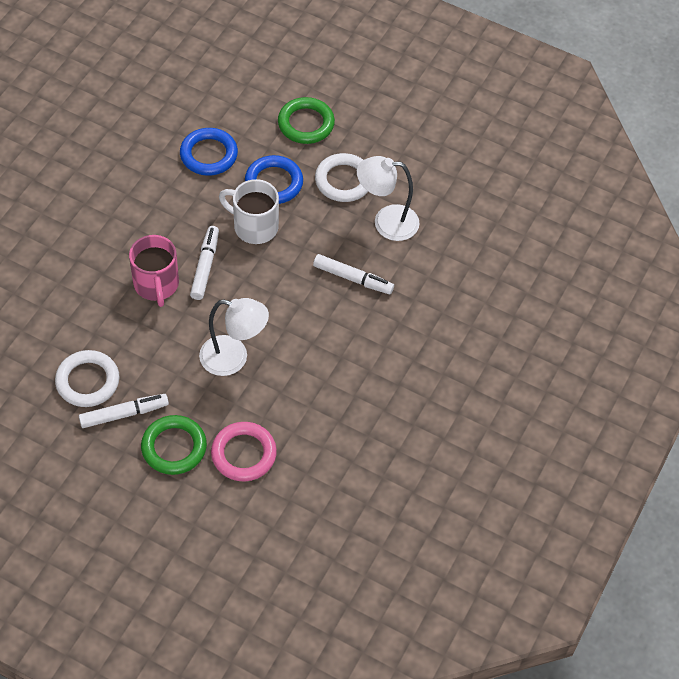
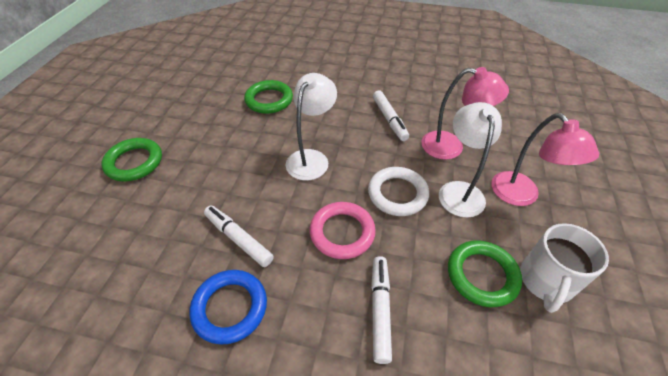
blue ring: 2 -> 1
green ring: 2 -> 3
pink lamp: 0 -> 2
pink mug: 1 -> 0
white ring: 2 -> 1

